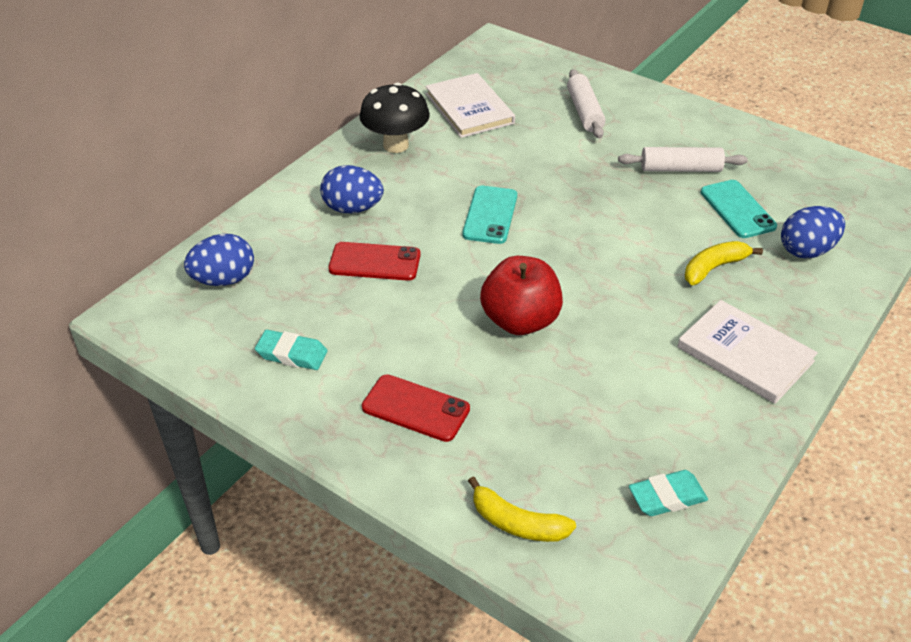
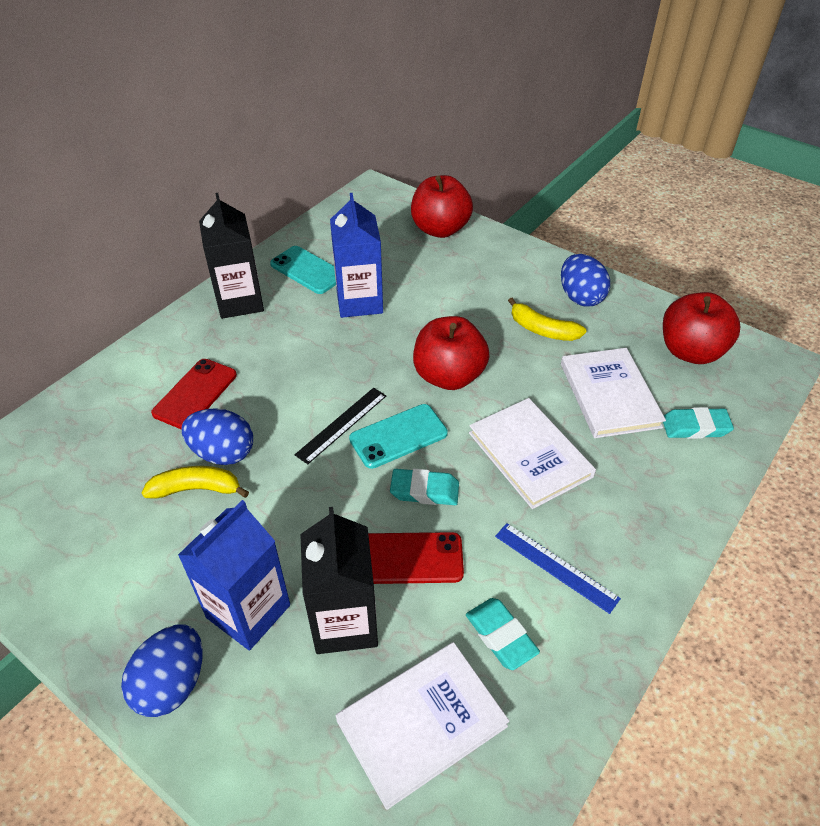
black carton: 0 -> 2
black mushroom: 1 -> 0
black ruler: 0 -> 1
blue carton: 0 -> 2
blue ruler: 0 -> 1
red apple: 1 -> 3
turquoise eraser: 2 -> 3
white book: 2 -> 3
white rolling pin: 2 -> 0

